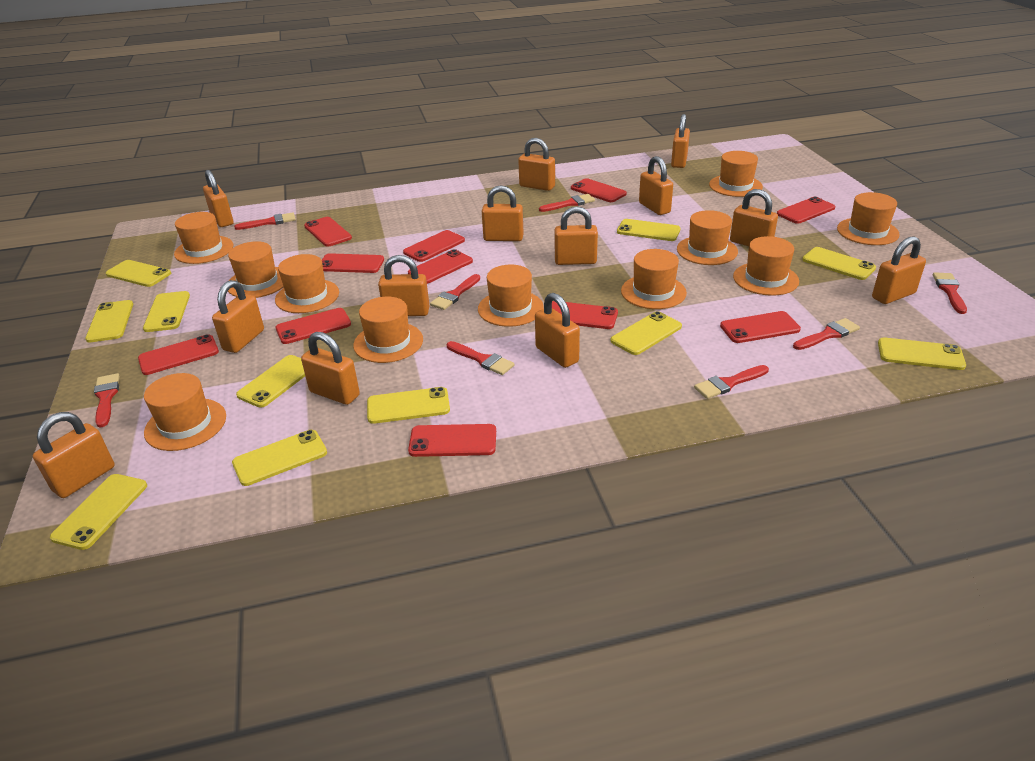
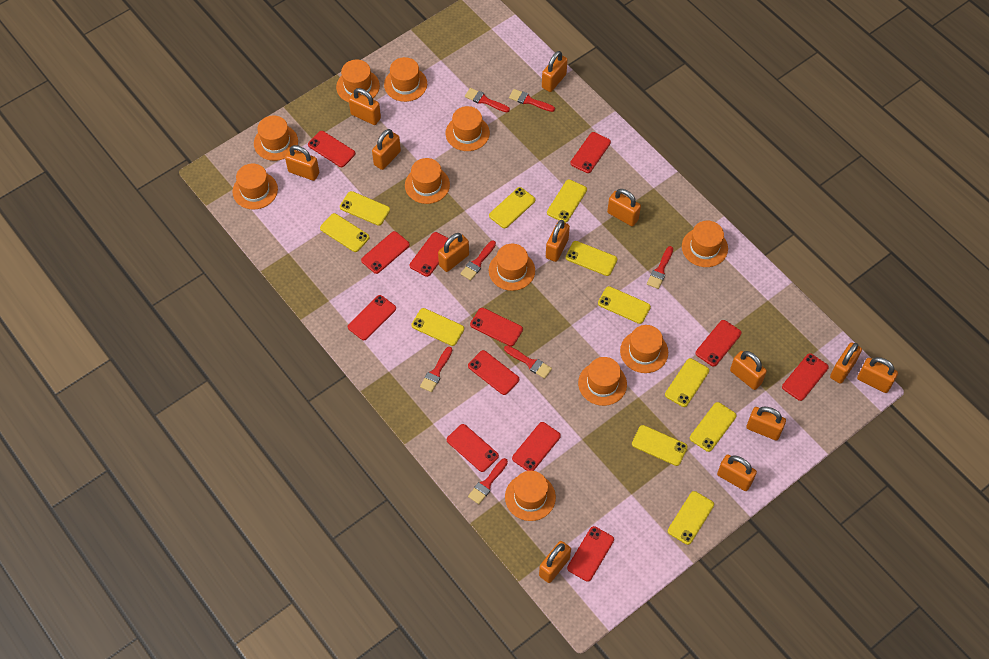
red brush: 8 -> 7
red phone: 11 -> 12

